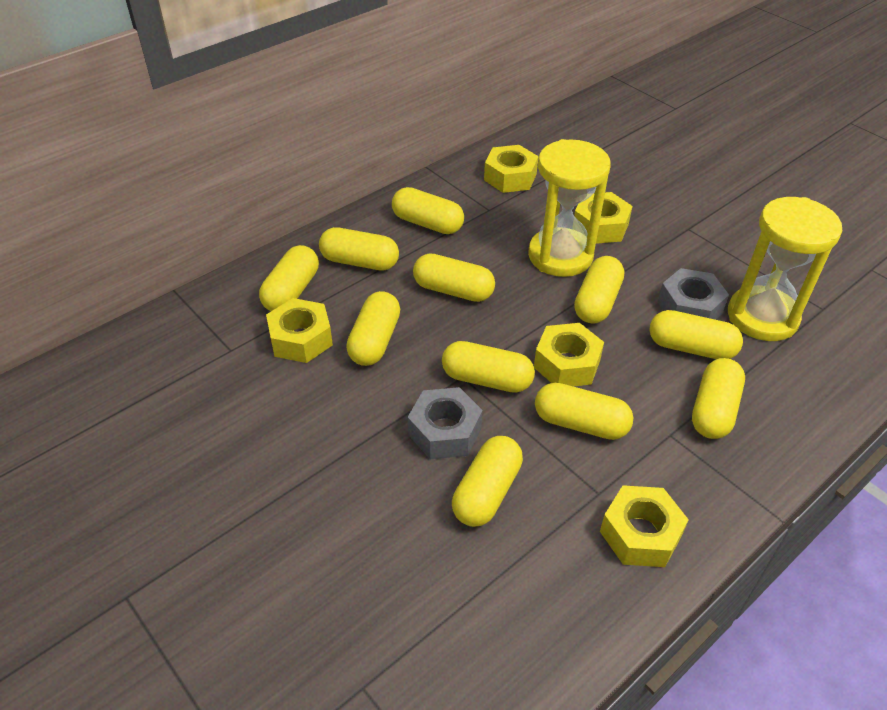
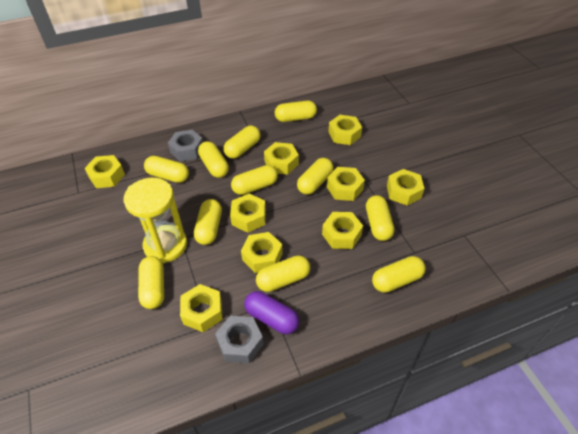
purple capsule: 0 -> 1
yellow hourglass: 2 -> 1
yellow nut: 5 -> 9

